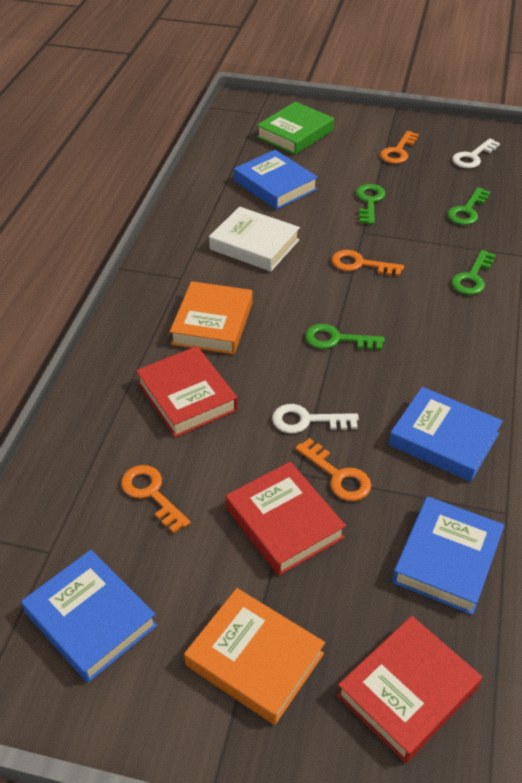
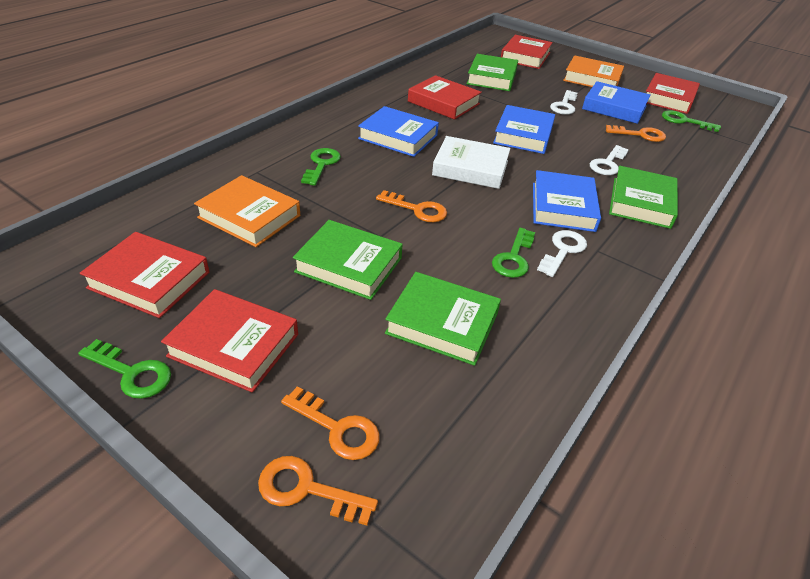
green book: 1 -> 4
red book: 3 -> 5
white key: 2 -> 3

